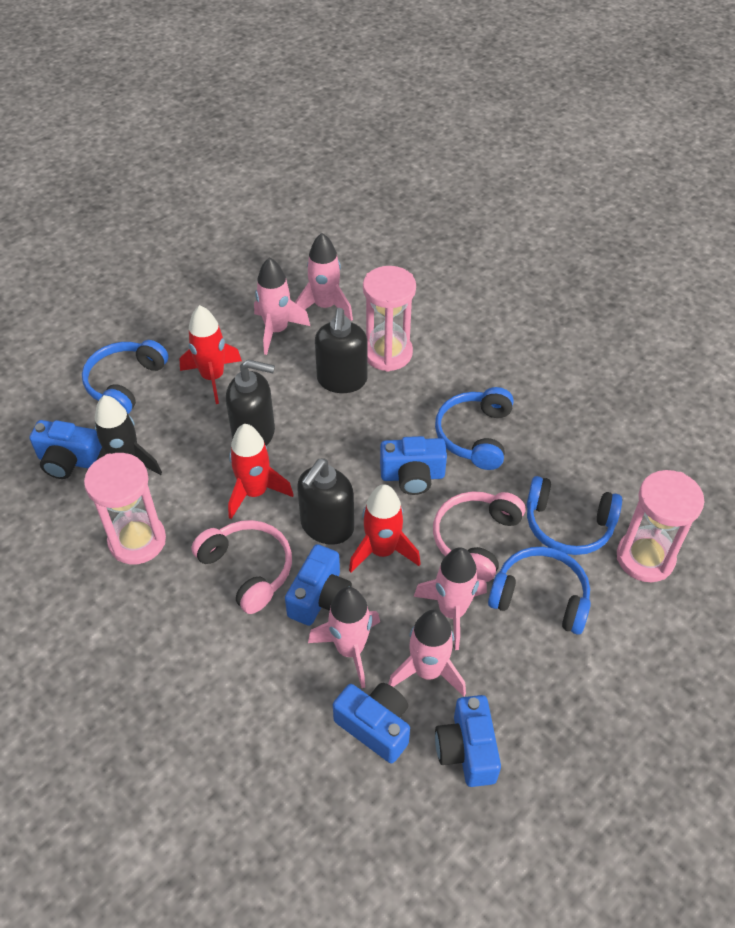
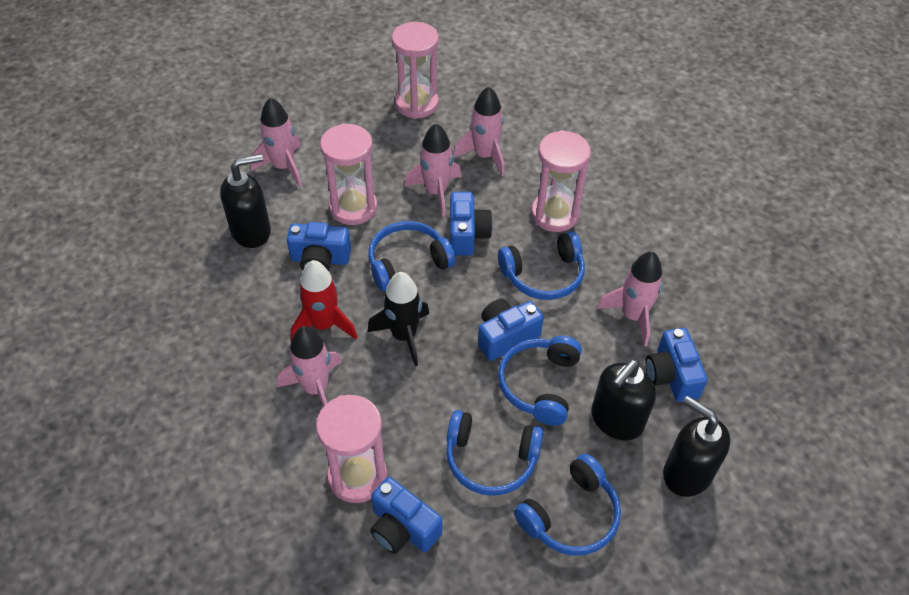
blue headphones: 4 -> 5
pink headphones: 2 -> 0
pink hourglass: 3 -> 4
red rocket: 3 -> 1

